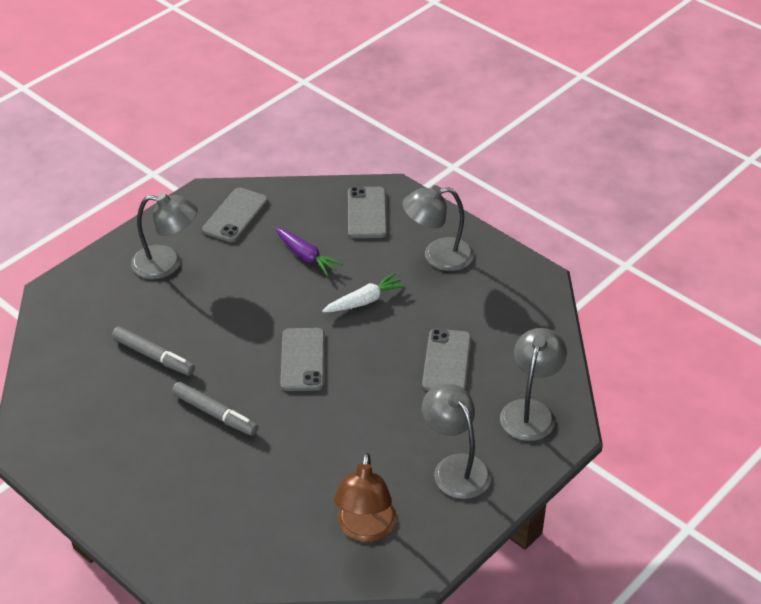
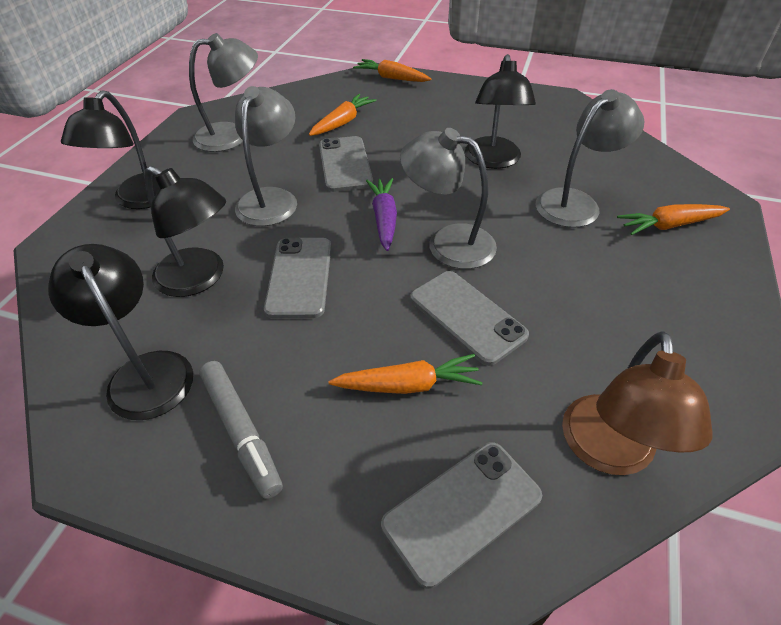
black lamp: 0 -> 4
grey marker: 2 -> 1
orange carrot: 0 -> 4
white carrot: 1 -> 0

